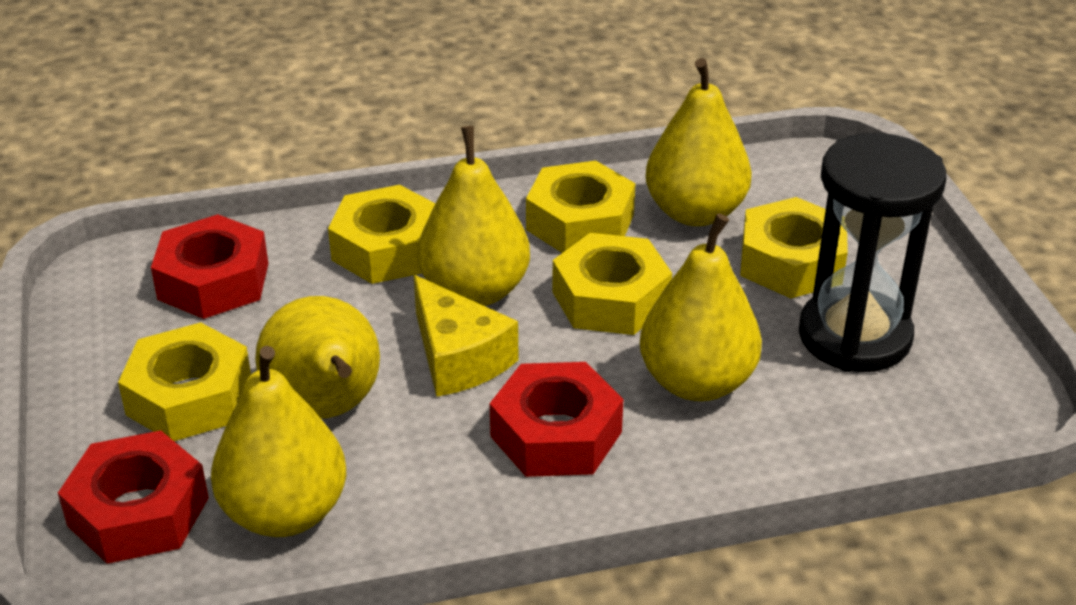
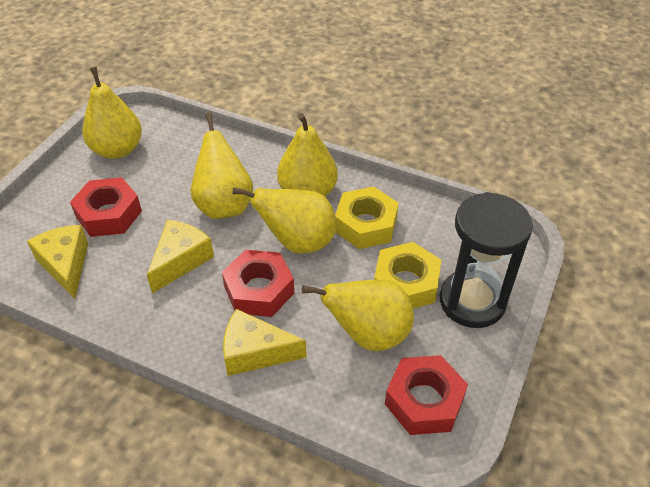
yellow cheese: 1 -> 3
yellow nut: 5 -> 2

